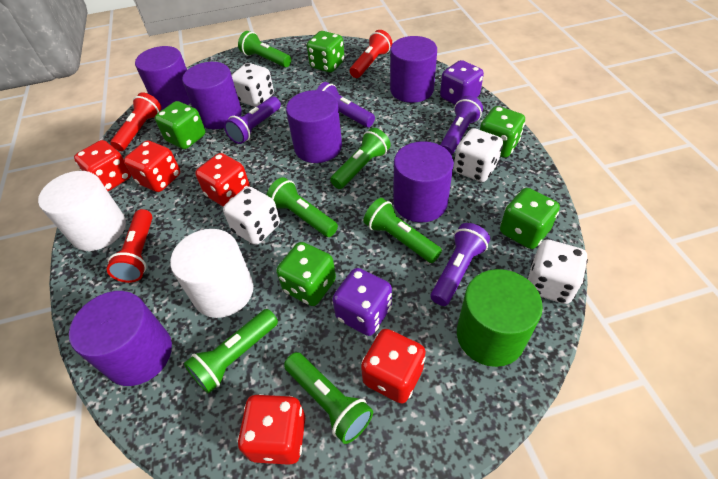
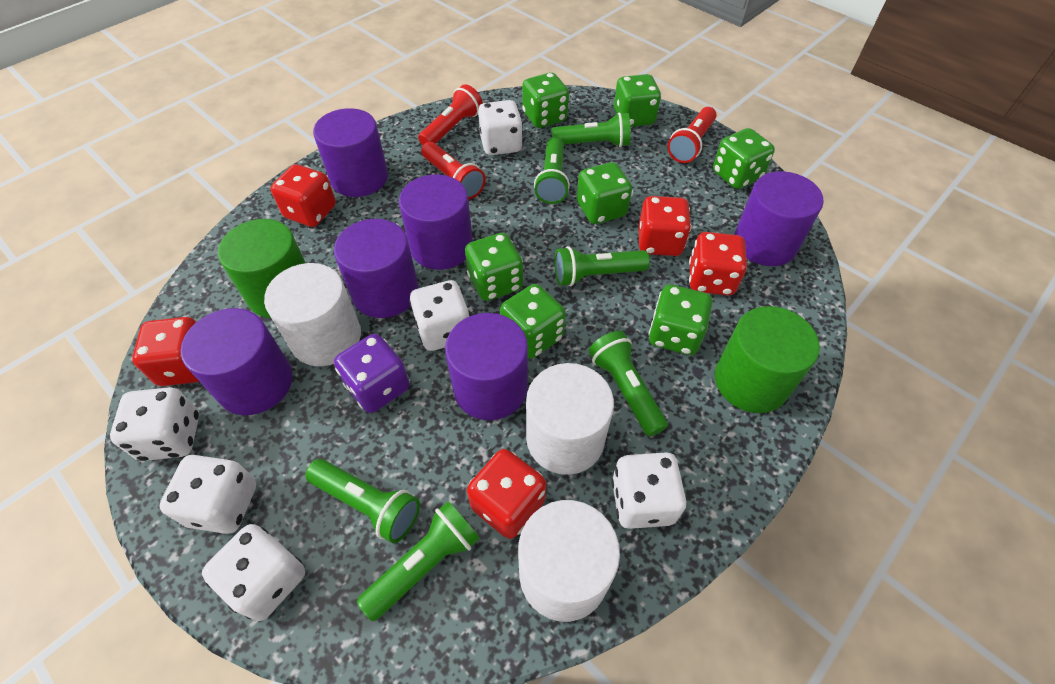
green cylinder: 1 -> 2
green dice: 5 -> 7
purple dice: 2 -> 1
purple flashlight: 4 -> 0
white cylinder: 2 -> 3
white dice: 4 -> 6

